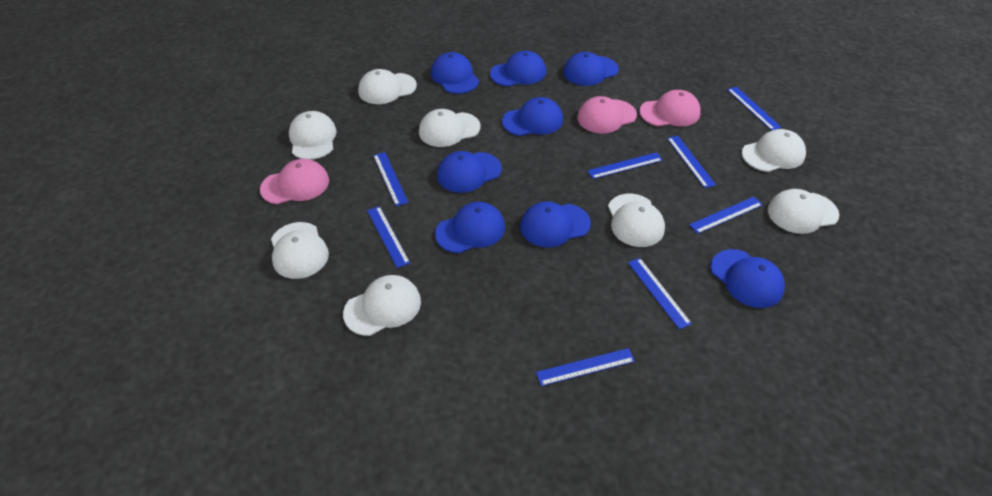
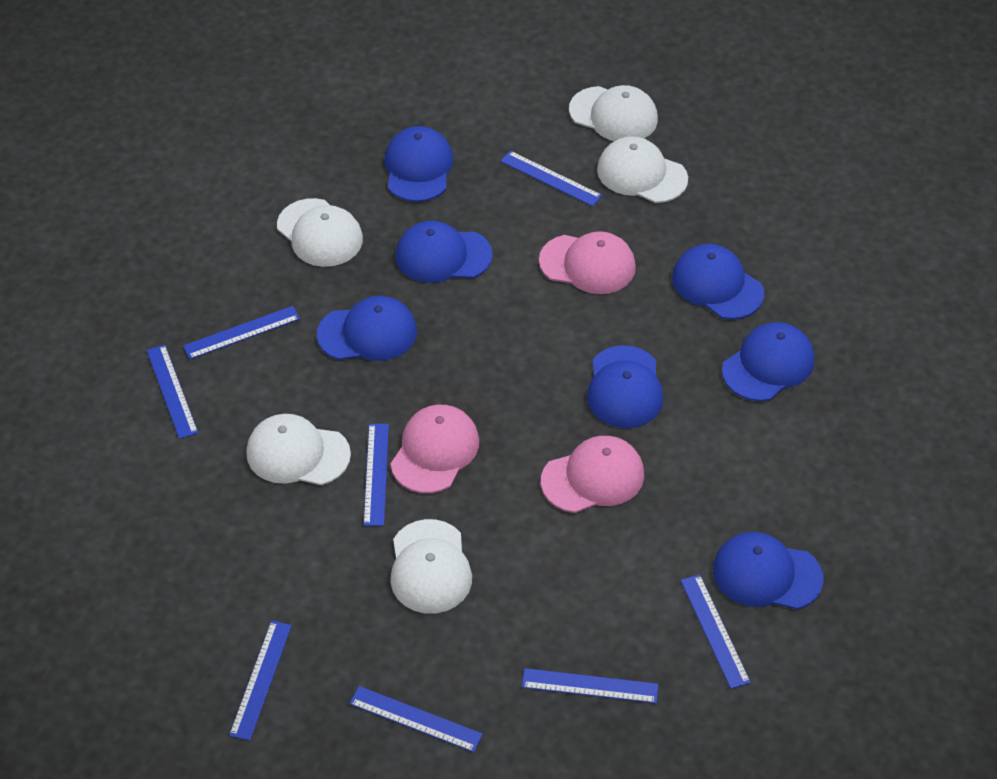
blue cap: 8 -> 7
white cap: 8 -> 5

